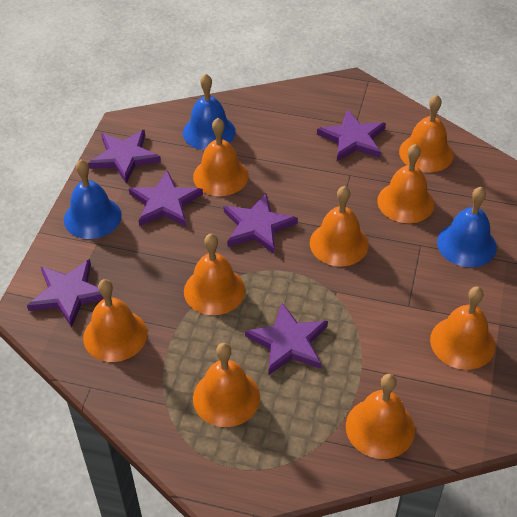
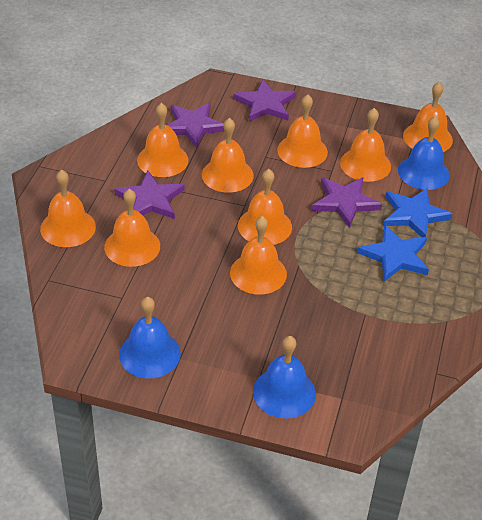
blue star: 0 -> 2
purple star: 6 -> 4

